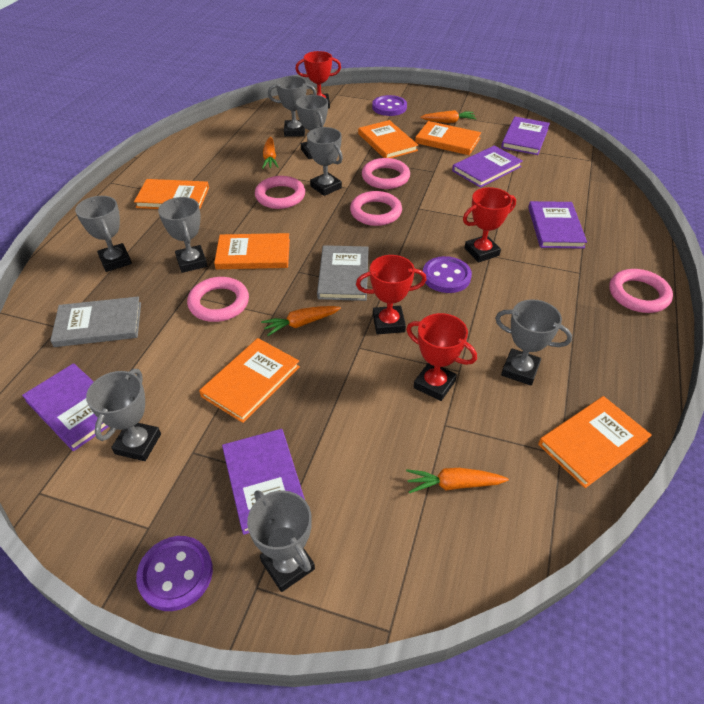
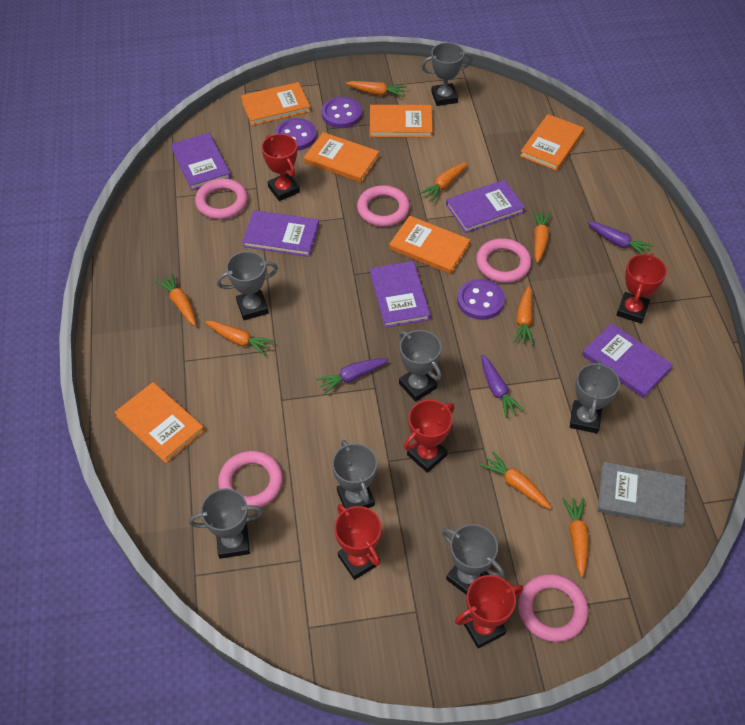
grey book: 2 -> 1
grey trophy: 8 -> 7
orange carrot: 4 -> 8
purple carrot: 0 -> 3
red trophy: 4 -> 5

